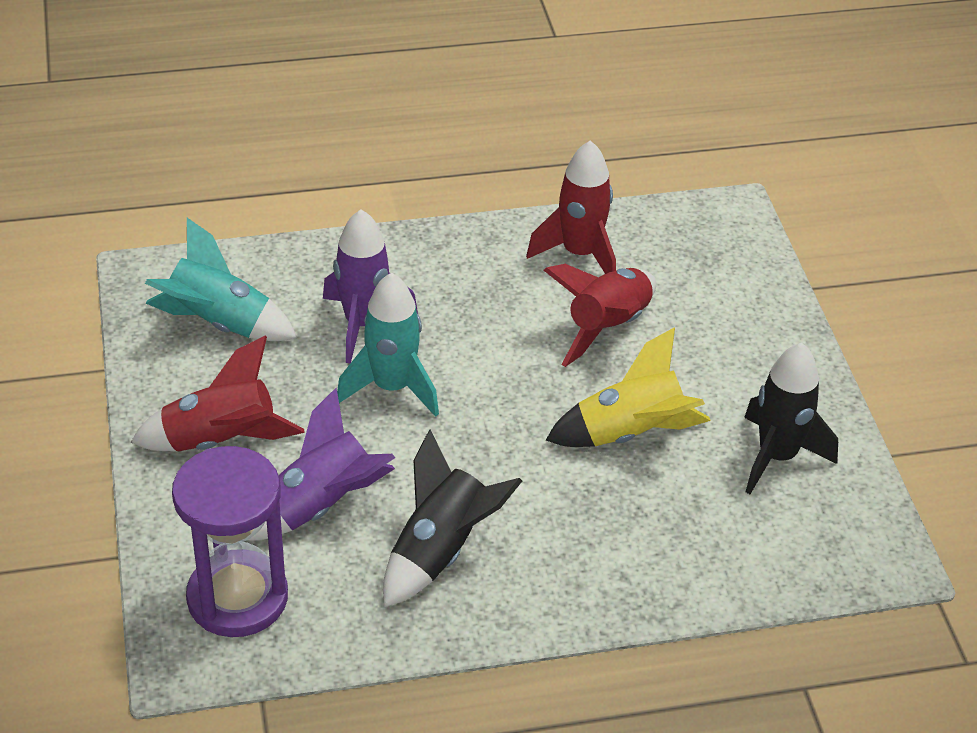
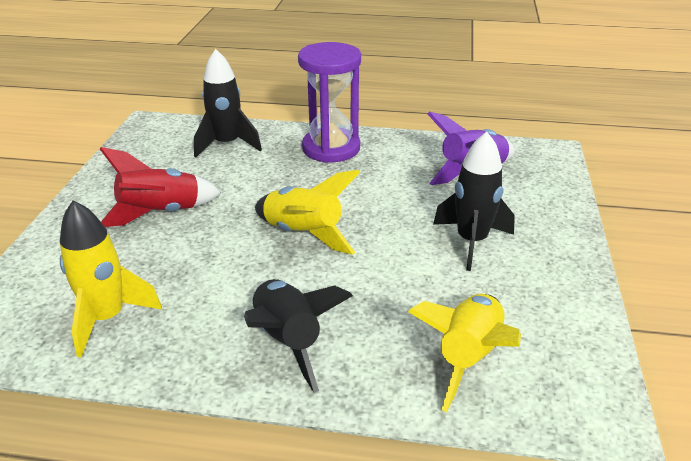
black rocket: 2 -> 3
purple rocket: 2 -> 1
red rocket: 3 -> 1
turquoise rocket: 2 -> 0
yellow rocket: 1 -> 3

